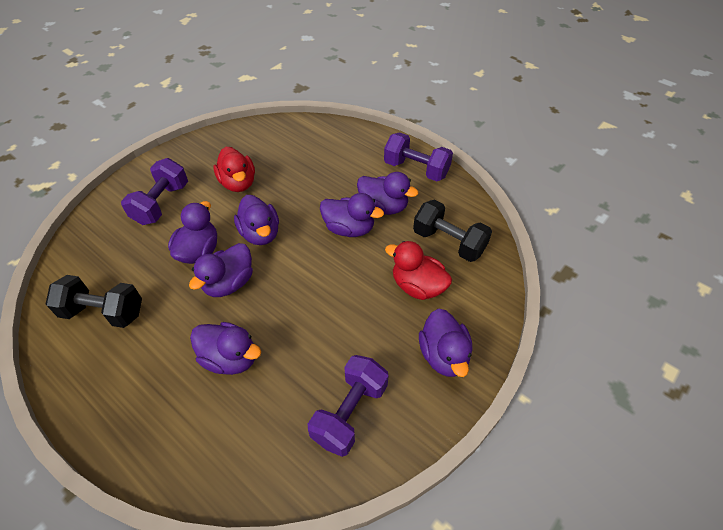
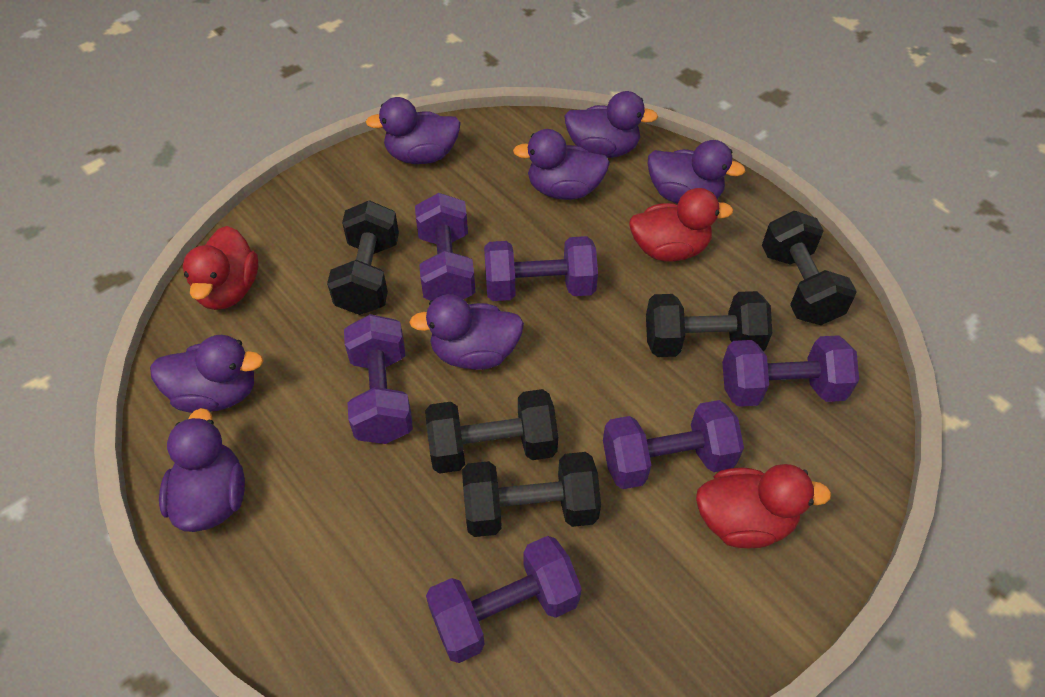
black dumbbell: 2 -> 5
purple dumbbell: 3 -> 6
red duck: 2 -> 3

